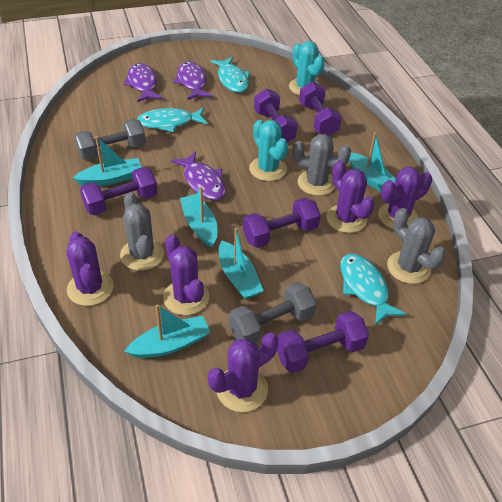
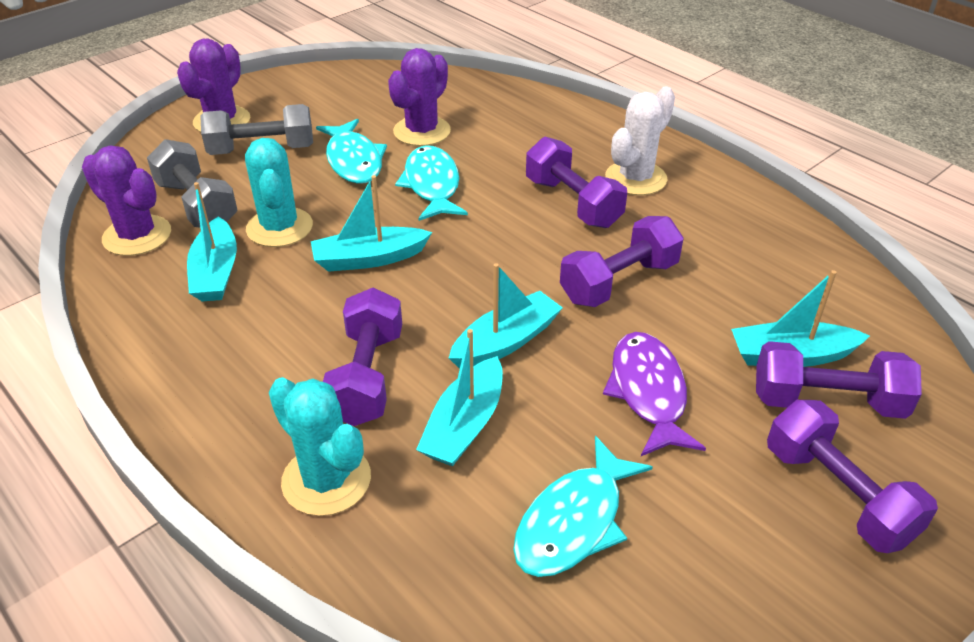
grey cactus: 3 -> 0
purple cactus: 5 -> 3
purple fish: 3 -> 1
white cactus: 0 -> 1

